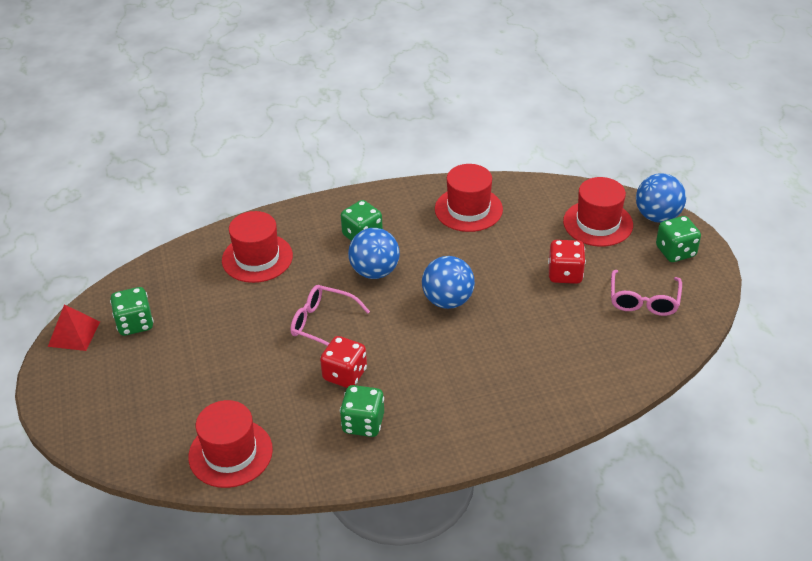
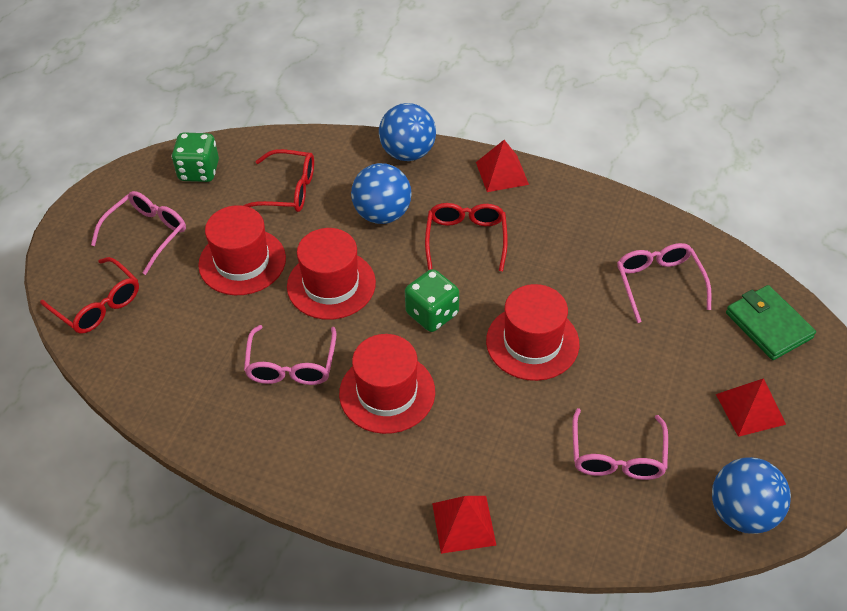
green dice: 4 -> 2
green wallet: 0 -> 1
pink glasses: 2 -> 4
red dice: 2 -> 0
red glasses: 0 -> 3
red pyramid: 1 -> 3

